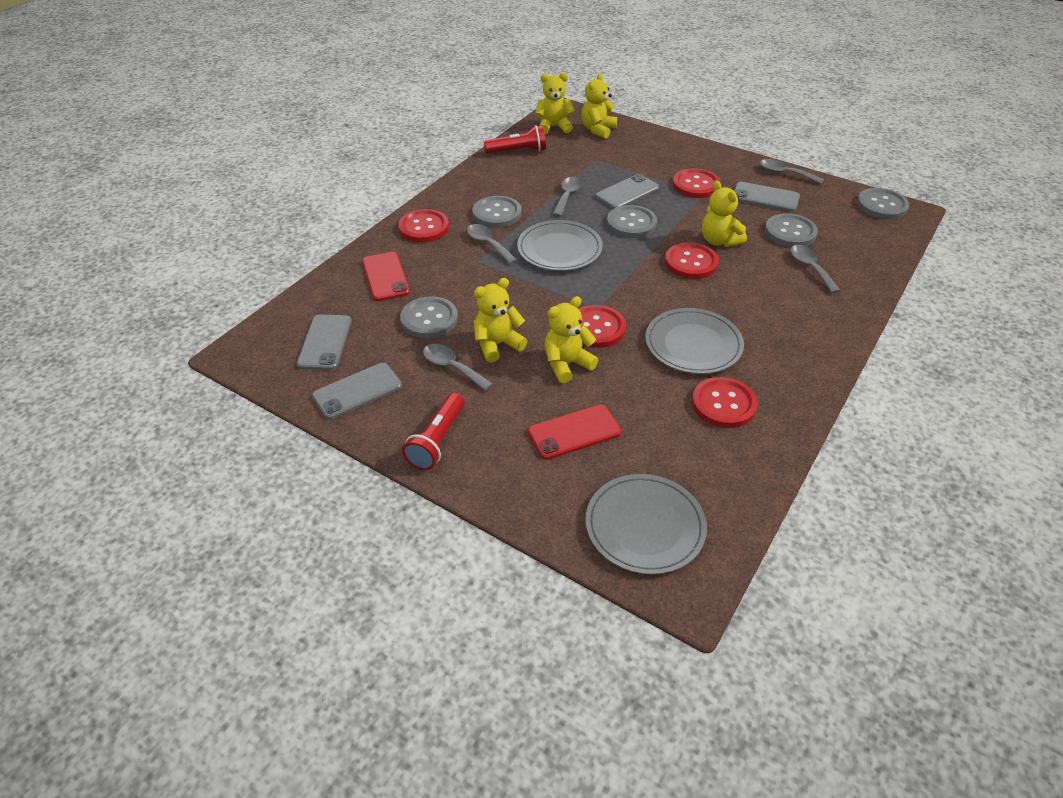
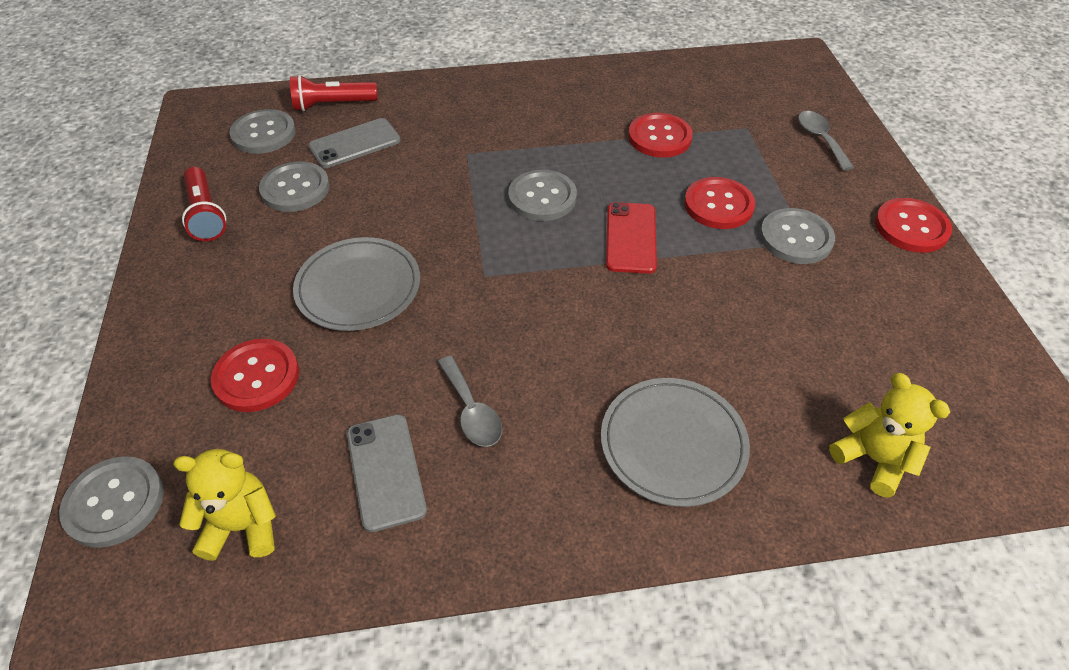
grey phone: 4 -> 2
grey plate: 3 -> 2
grey spoon: 5 -> 2
red button: 5 -> 4
red phone: 2 -> 1
yellow teddy bear: 5 -> 2

